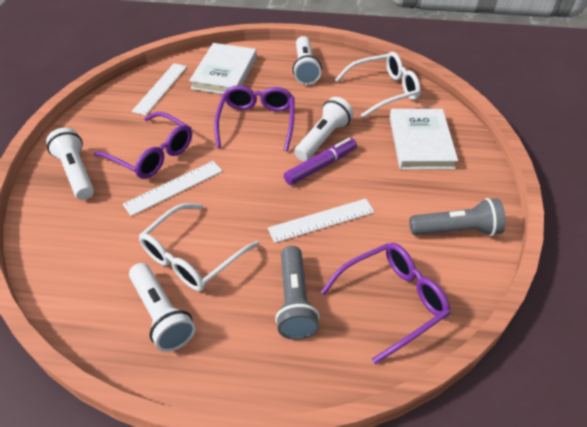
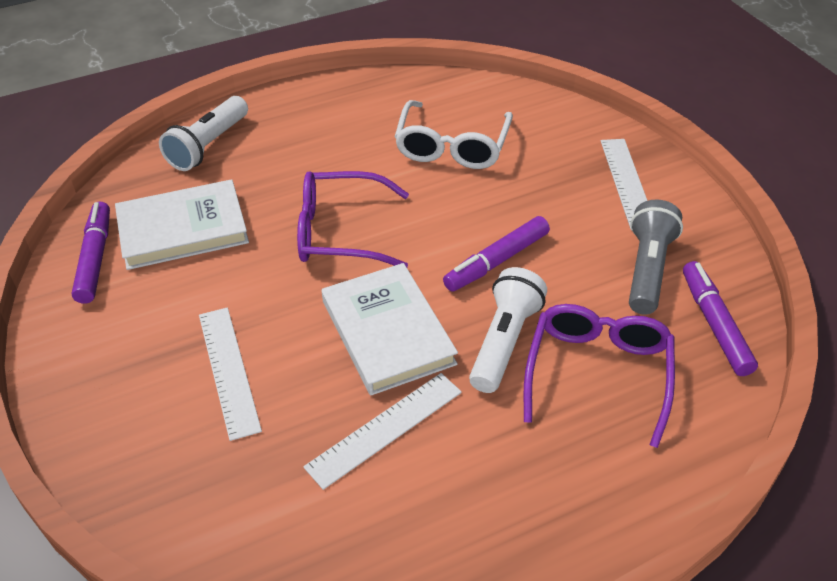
grey flashlight: 2 -> 1
purple glasses: 3 -> 2
purple marker: 1 -> 3
white flashlight: 4 -> 2
white glasses: 2 -> 1

